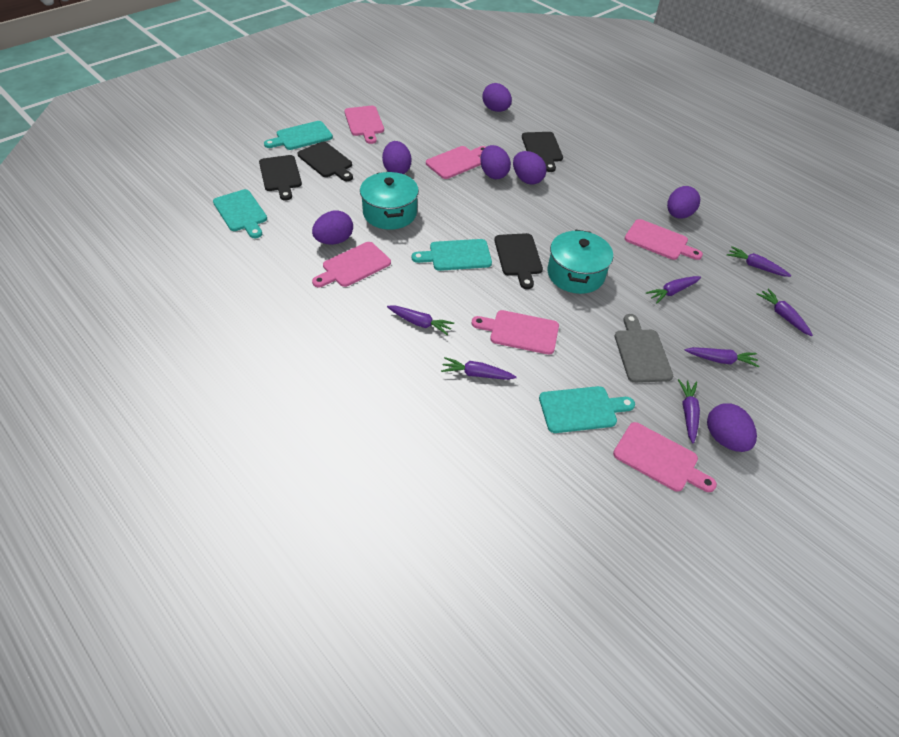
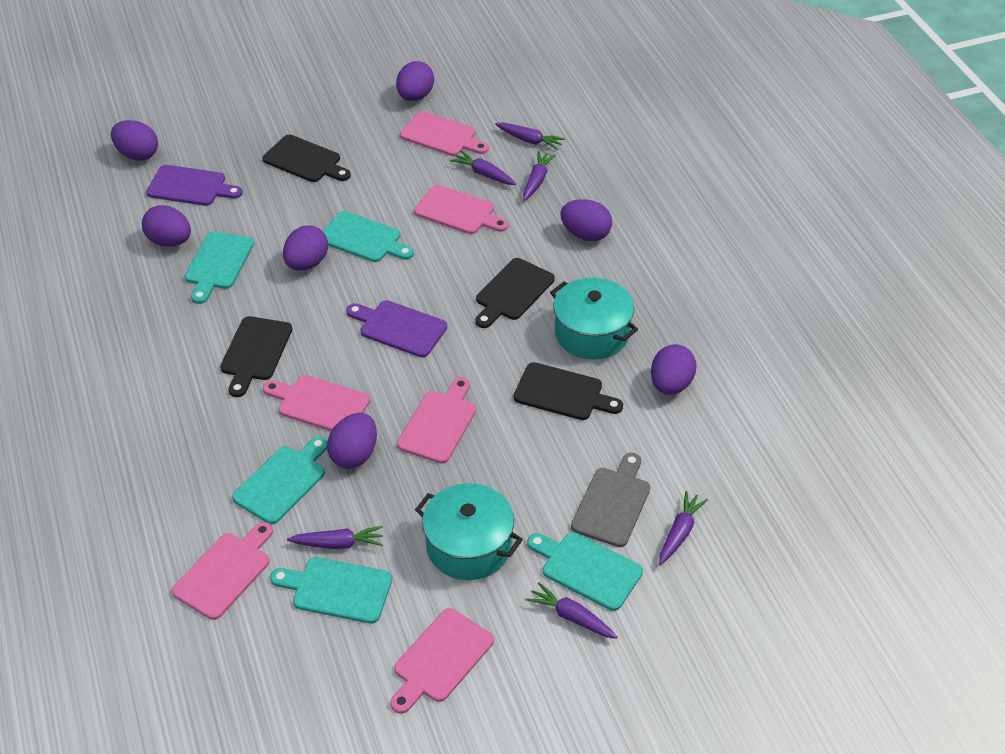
purple carrot: 7 -> 6
purple cutting board: 0 -> 2
turquoise cutting board: 4 -> 5

